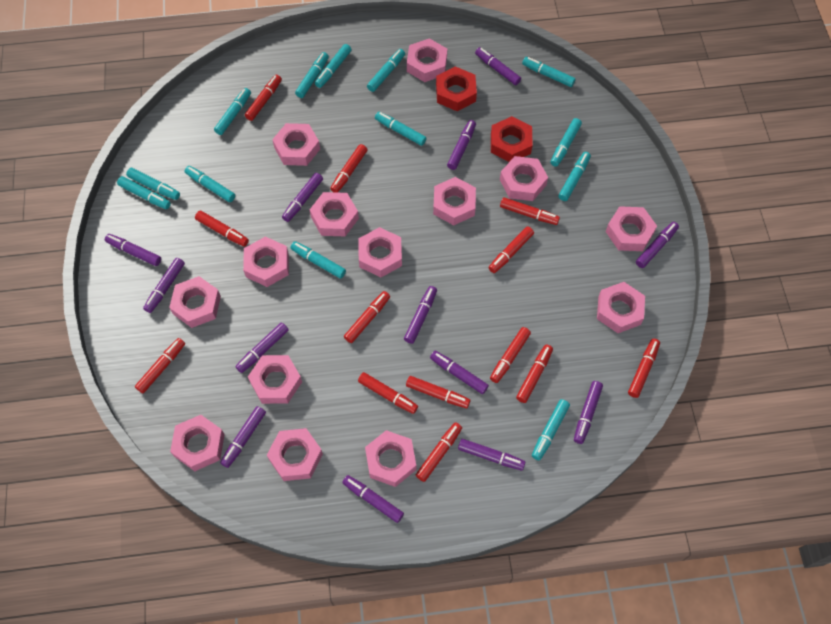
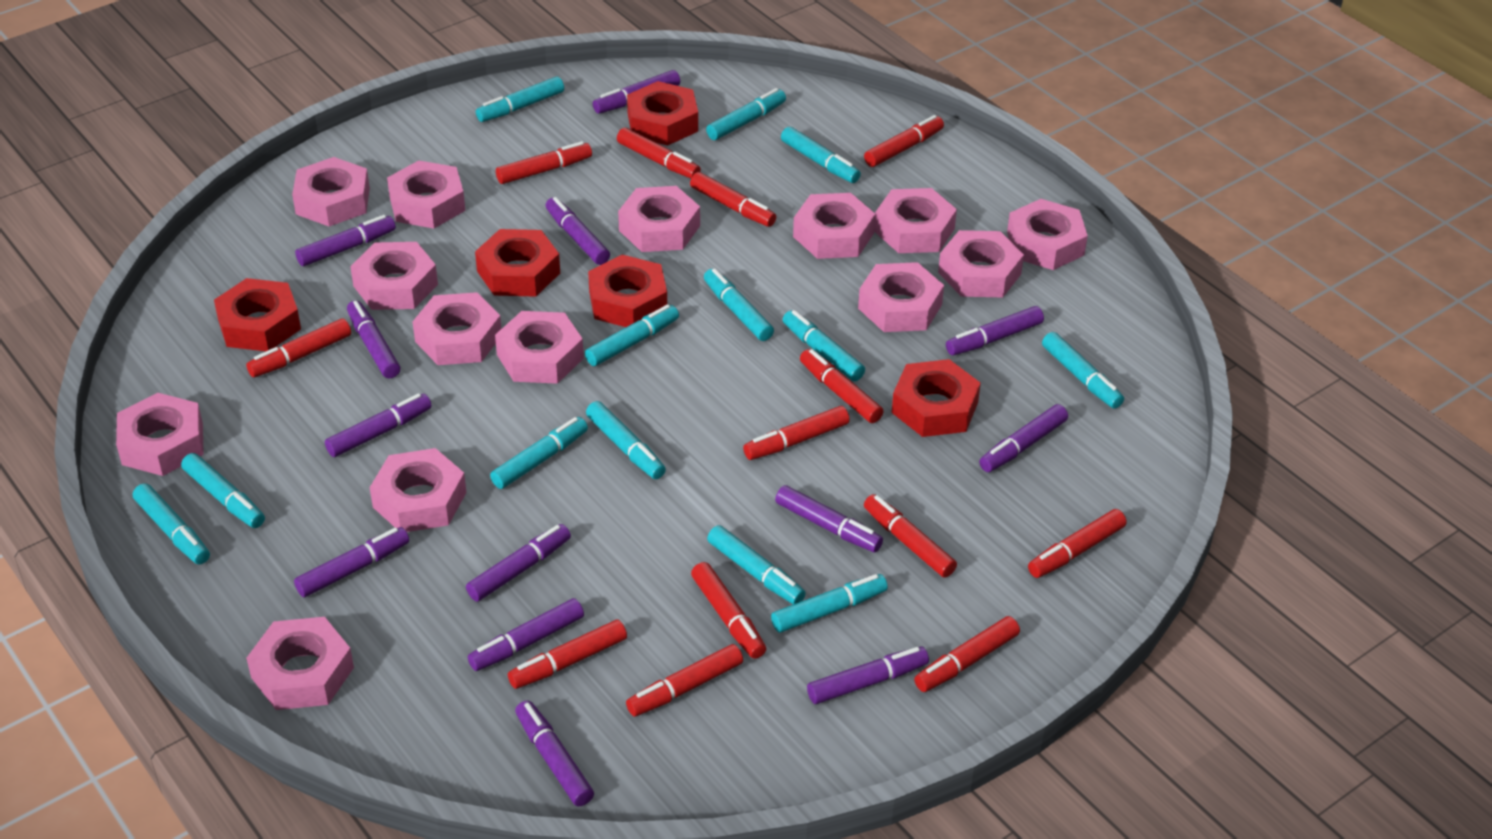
red nut: 2 -> 5

